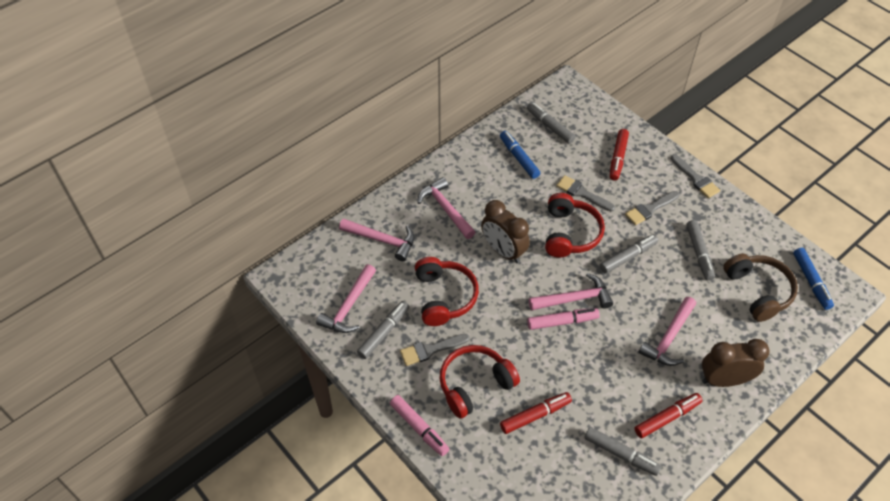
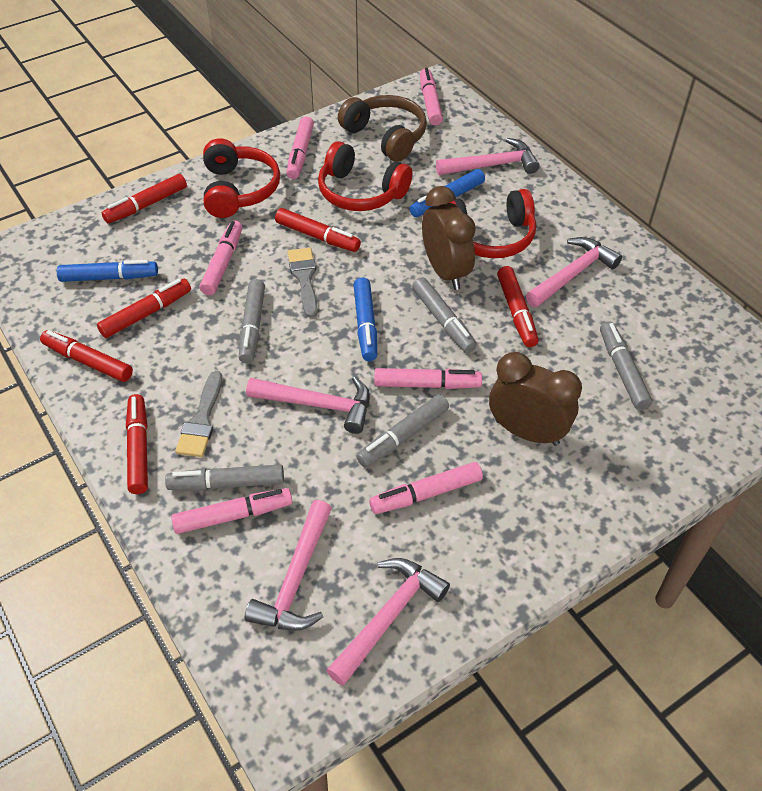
blue marker: 2 -> 3
grey brush: 4 -> 2
pink marker: 2 -> 6
red marker: 3 -> 6

